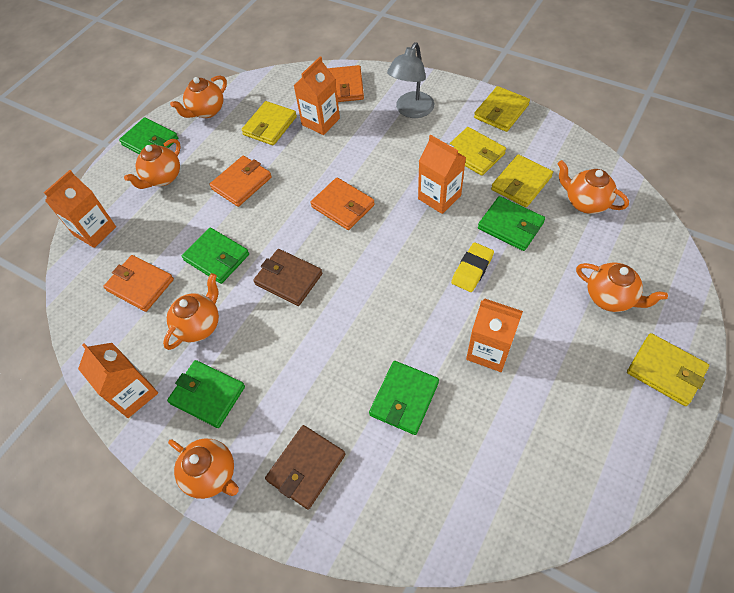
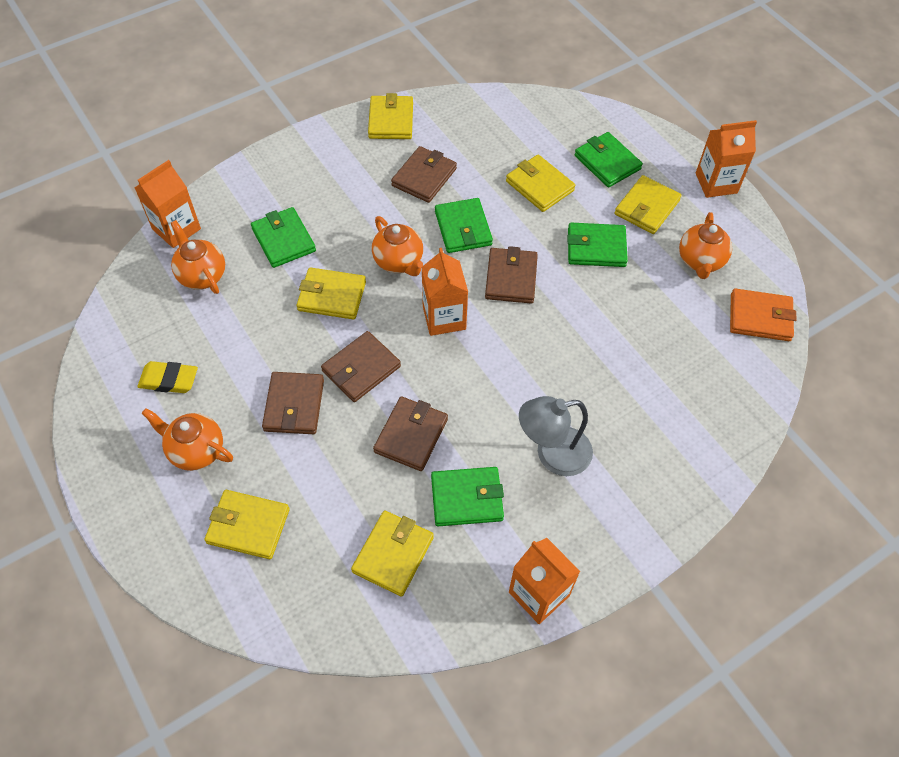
brown wallet: 2 -> 5
orange carton: 5 -> 4
orange teapot: 6 -> 4
orange wallet: 4 -> 1
yellow wallet: 5 -> 6

